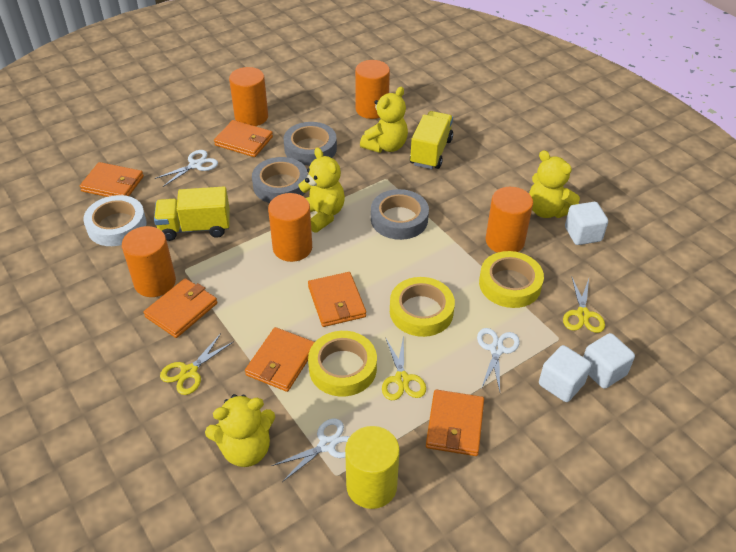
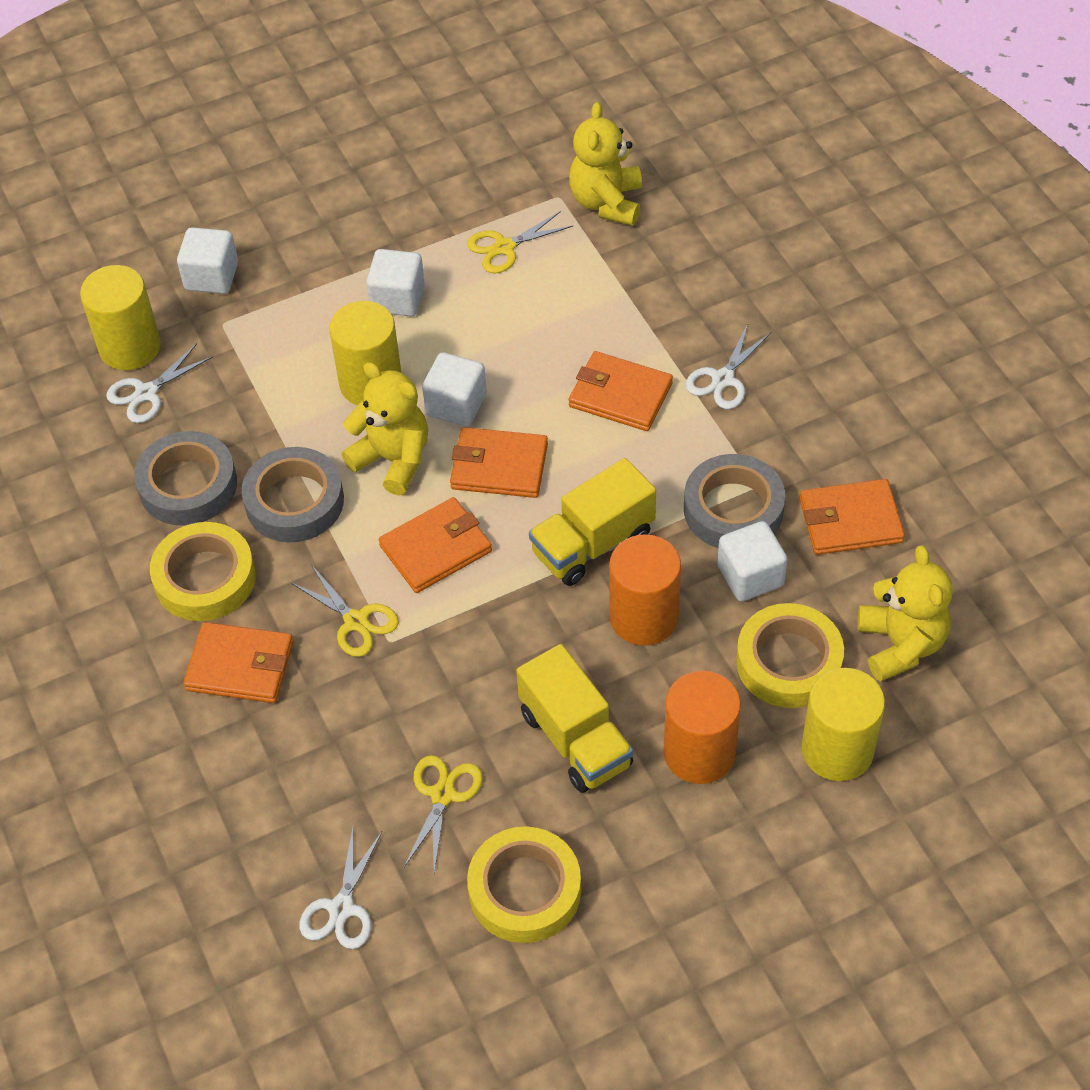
orange cylinder: 5 -> 2
orange wallet: 6 -> 5
white cube: 3 -> 4
white tape: 1 -> 0
yellow cylinder: 1 -> 3
yellow teddy bear: 4 -> 3

